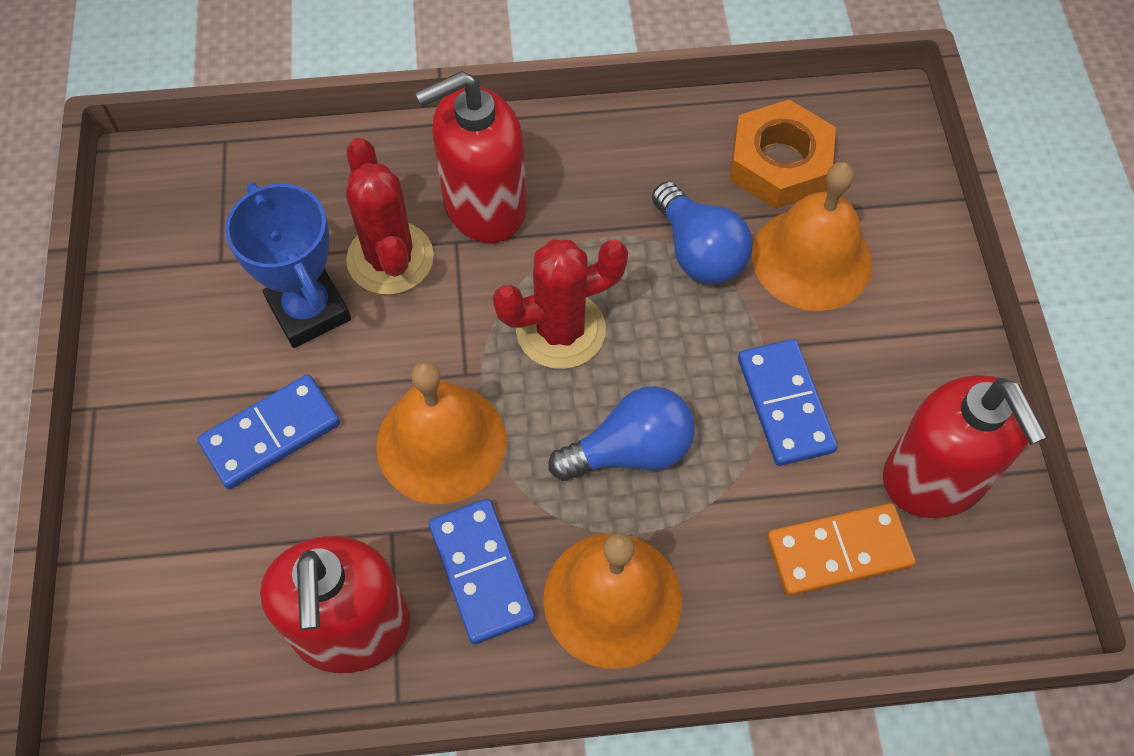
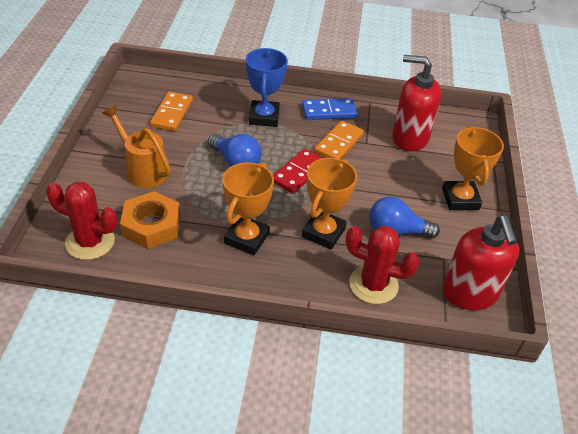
blue domino: 3 -> 1
orange bell: 3 -> 0
orange domino: 1 -> 2
orange trophy: 0 -> 3
orange watering can: 0 -> 1
red domino: 0 -> 1
red soap dispenser: 3 -> 2

